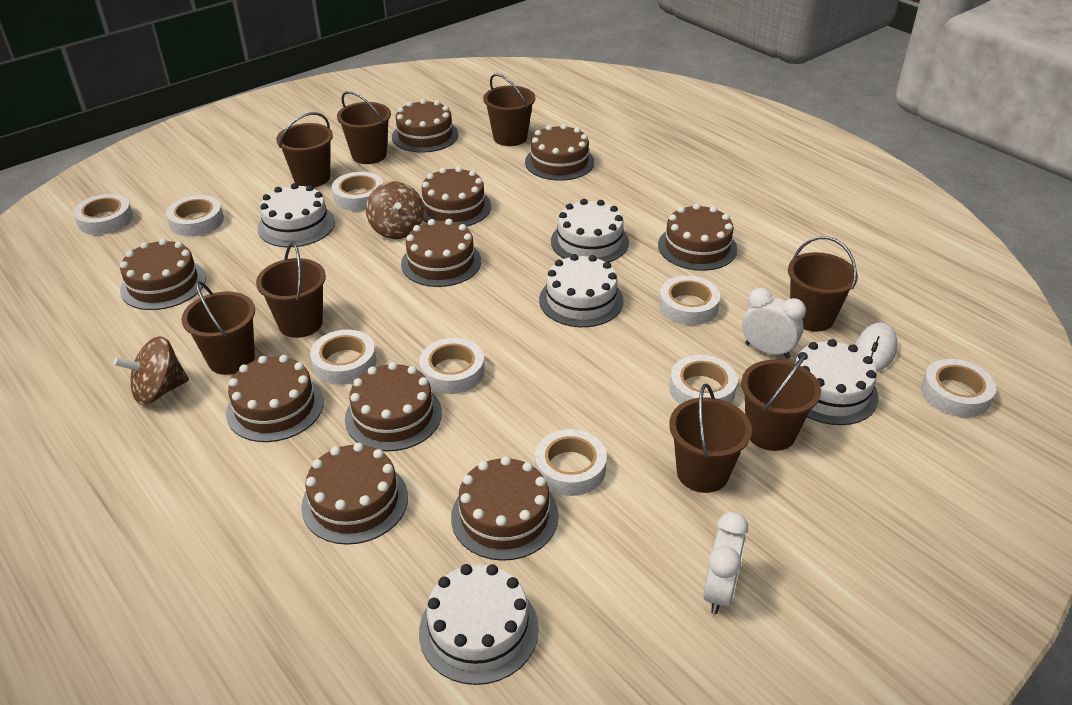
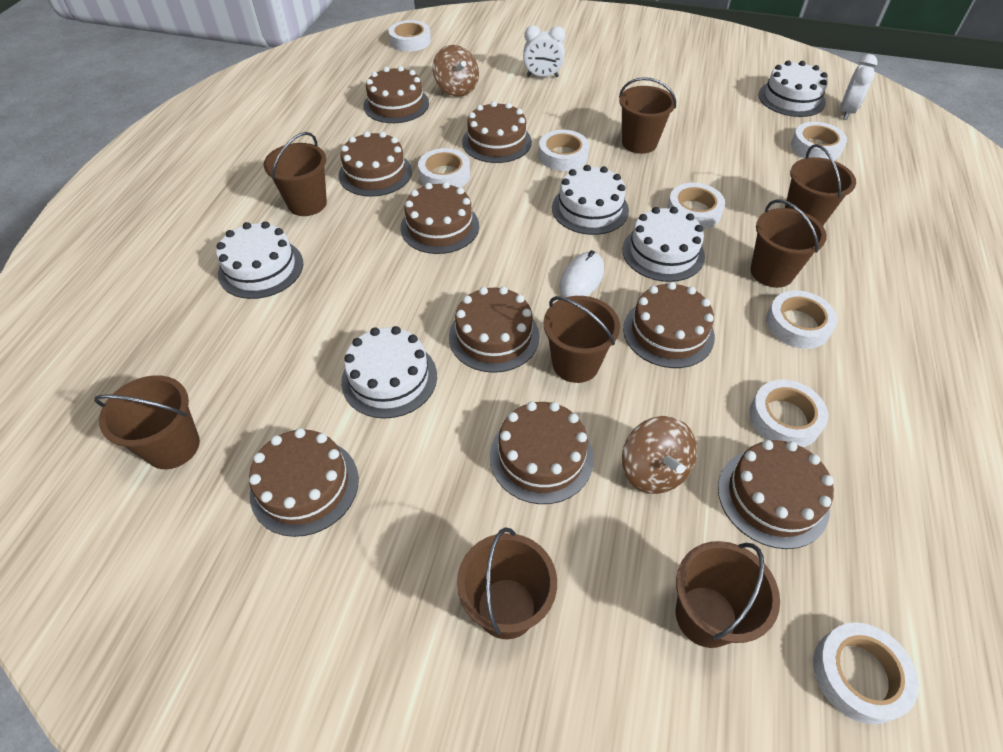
brown cake: 10 -> 9
white tape: 9 -> 8

